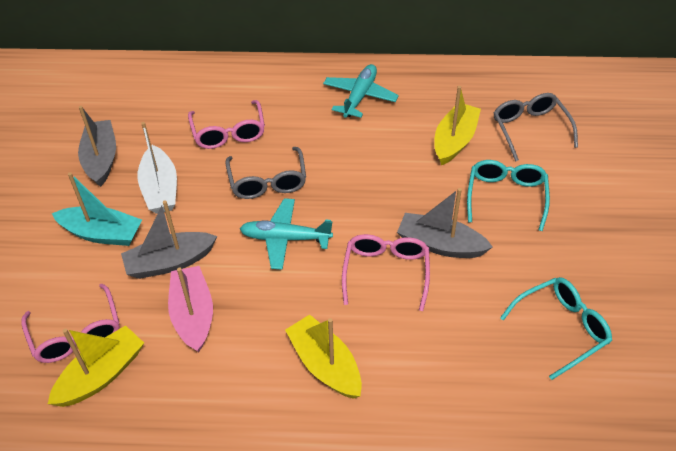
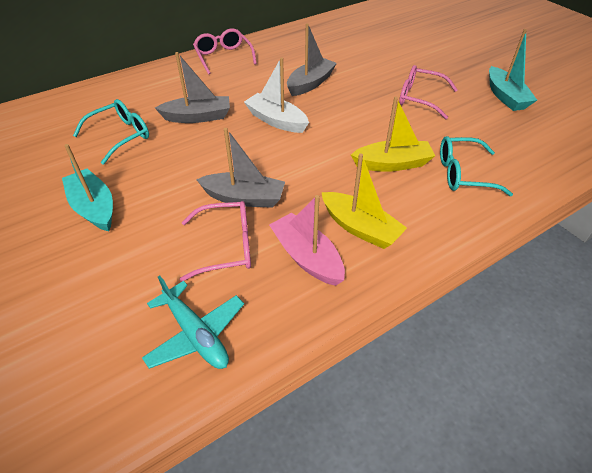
grey glasses: 2 -> 0
turquoise boat: 1 -> 2
turquoise plane: 2 -> 1
yellow boat: 3 -> 2

